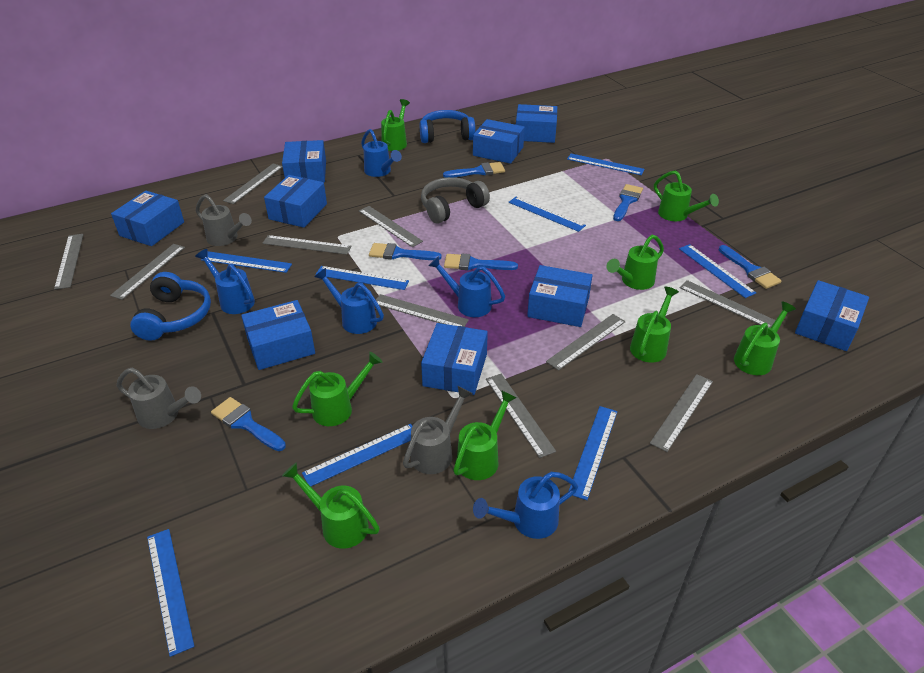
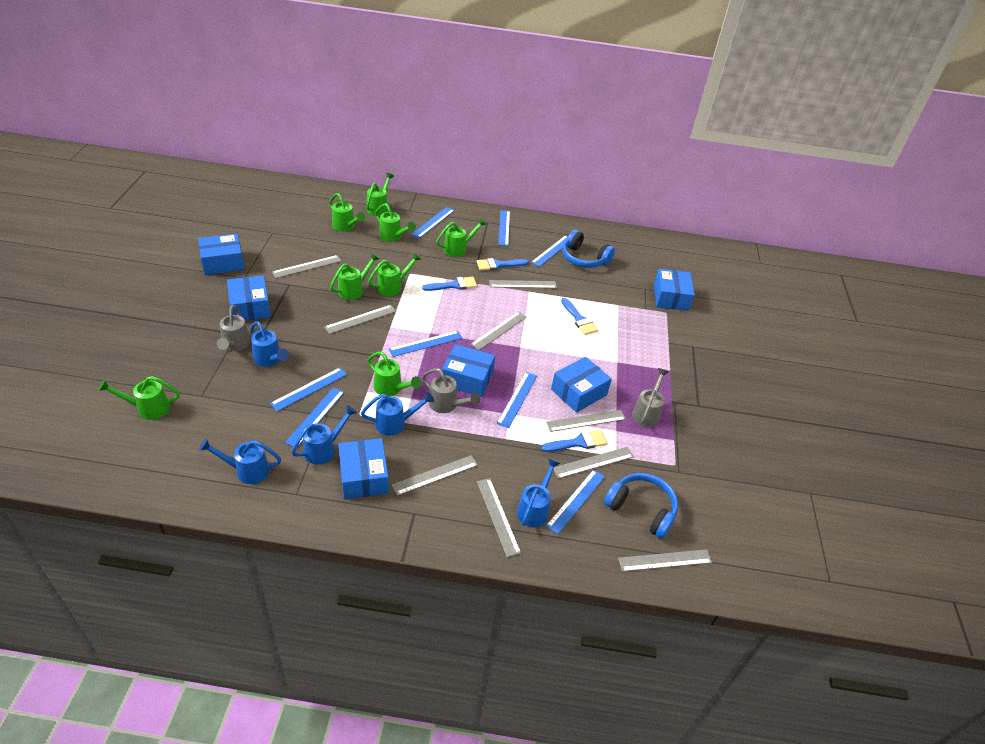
blue box: 9 -> 6
blue brush: 6 -> 4
grey headphones: 1 -> 0
grey ruler: 10 -> 9

